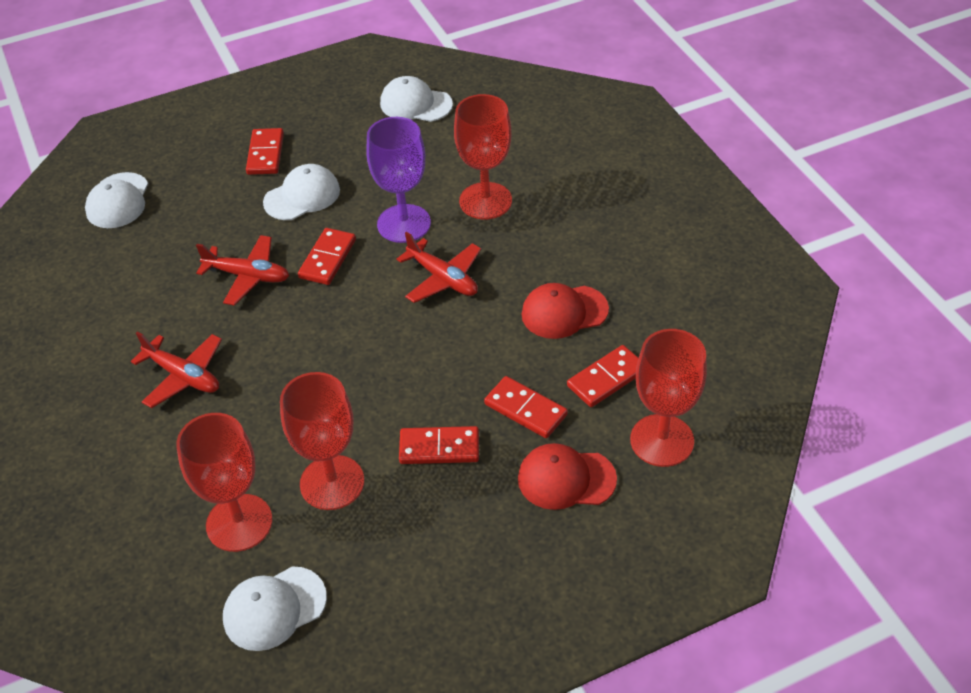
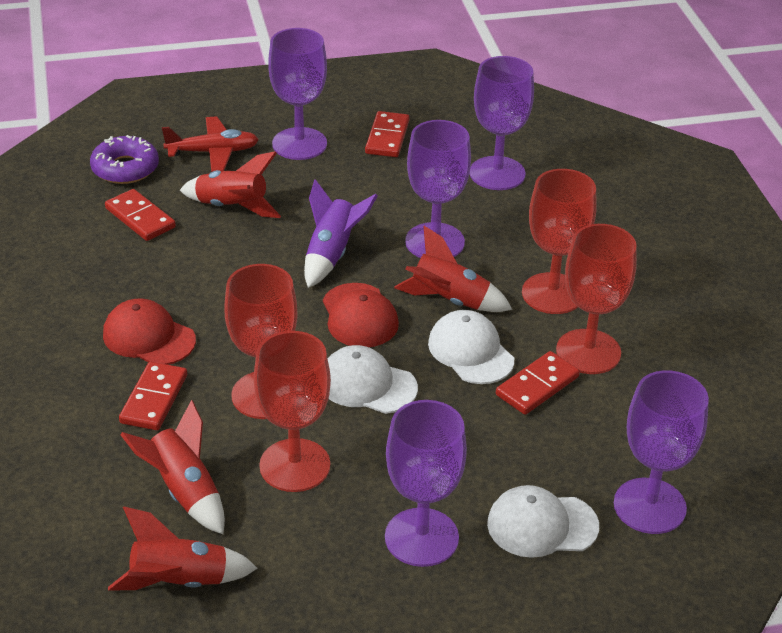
purple donut: 0 -> 1
purple goblet: 1 -> 5
purple rocket: 0 -> 1
red domino: 5 -> 4
red plane: 3 -> 1
red rocket: 0 -> 4
white cap: 4 -> 3

